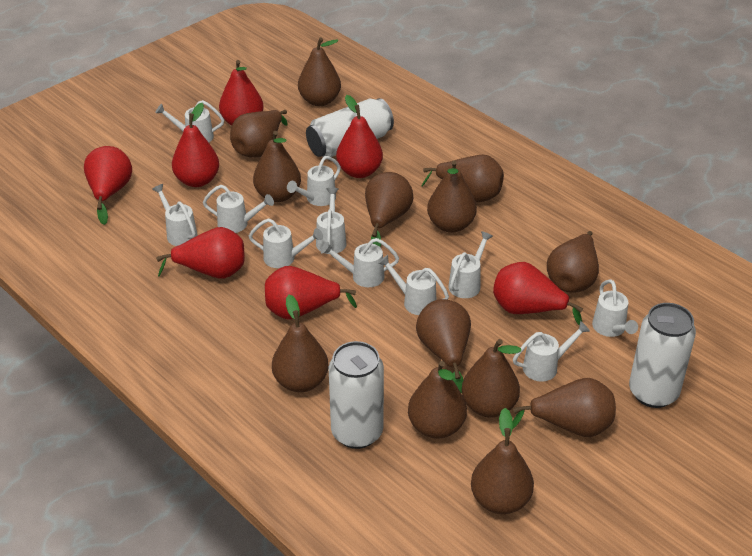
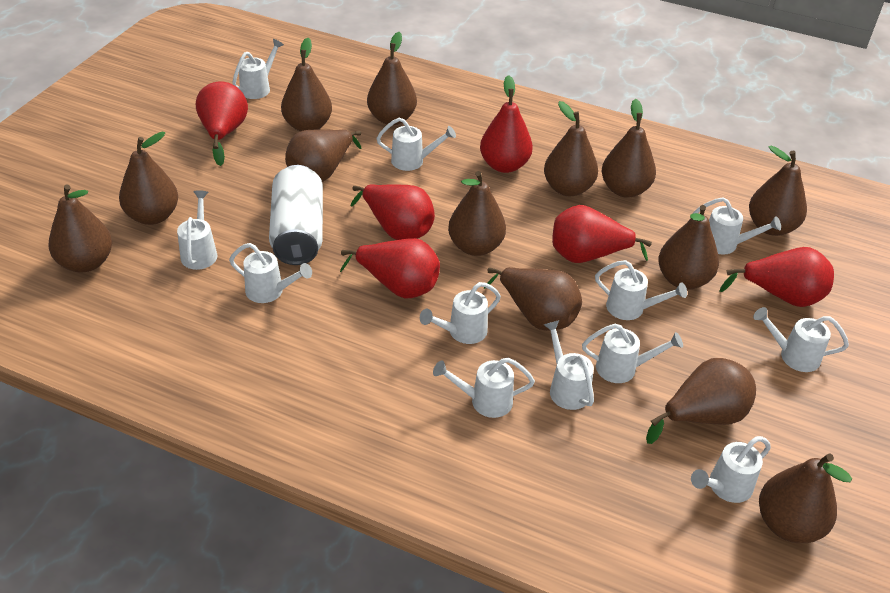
red pear: 7 -> 6
white can: 3 -> 1
white watering can: 11 -> 12

